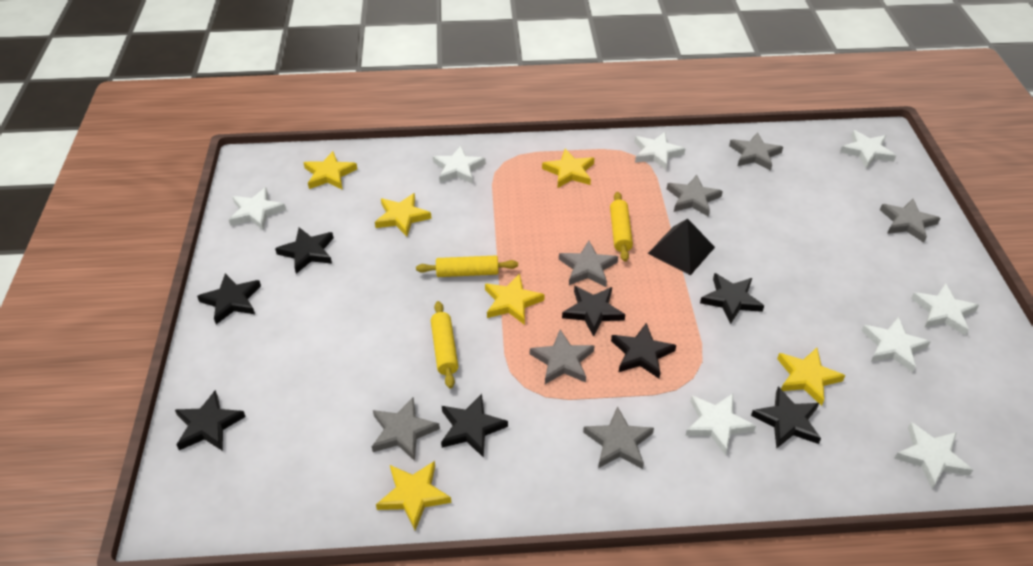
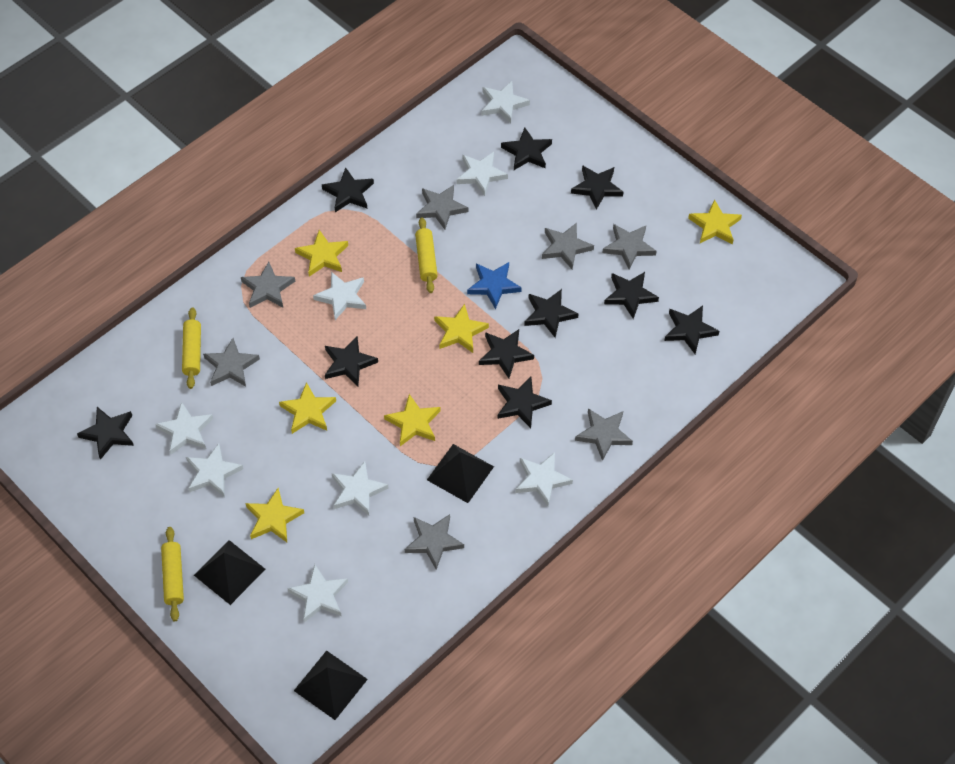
black pyramid: 1 -> 3
black star: 8 -> 10
blue star: 0 -> 1

